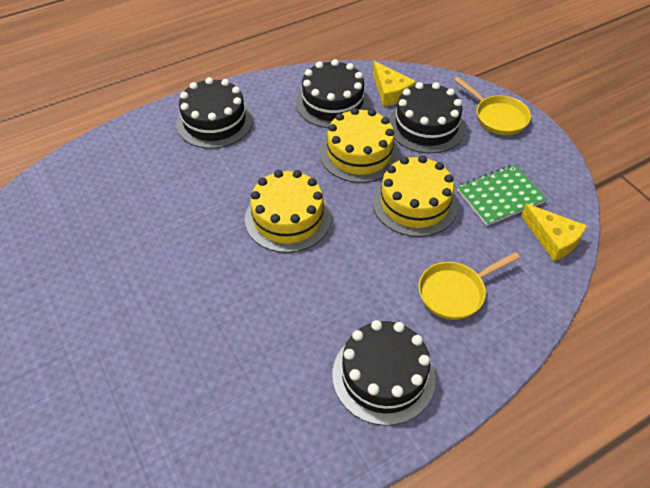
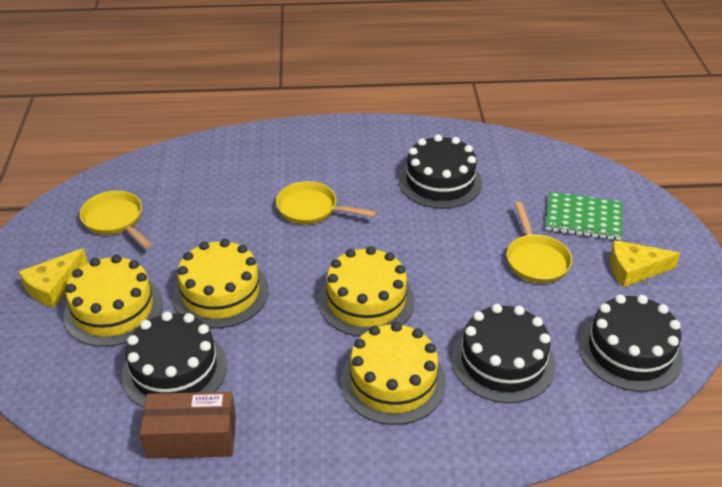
brown box: 0 -> 1
yellow cake: 3 -> 4
yellow pan: 2 -> 3

